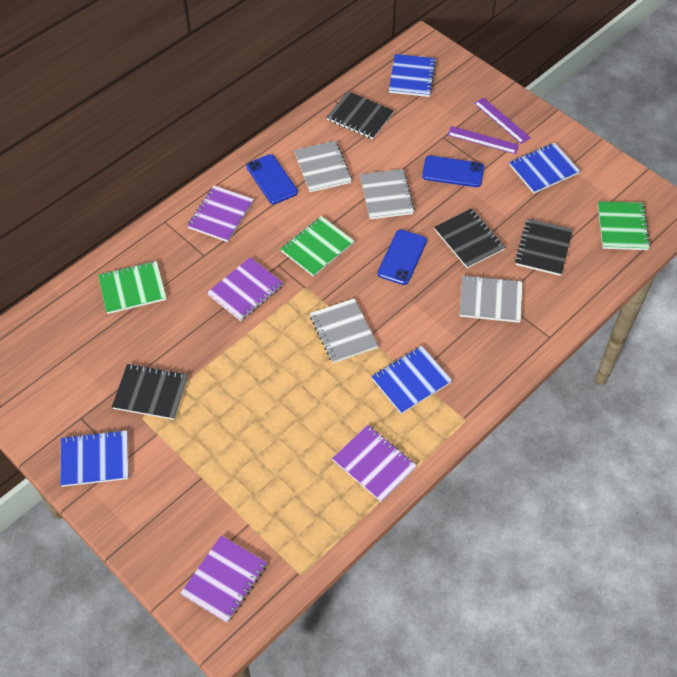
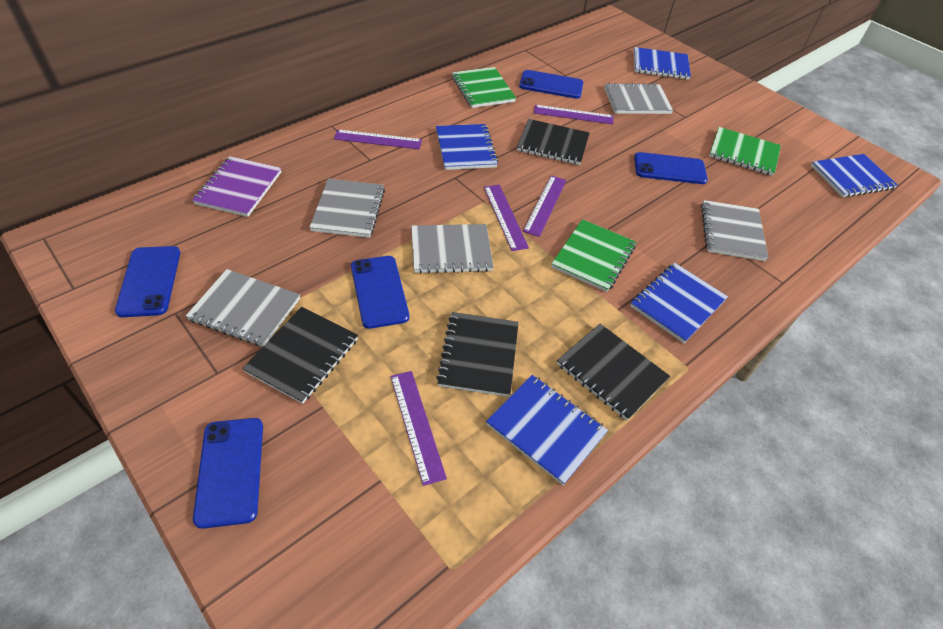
blue notebook: 4 -> 5
blue phone: 3 -> 5
grey notebook: 4 -> 5
purple notebook: 4 -> 1
purple ruler: 2 -> 5

